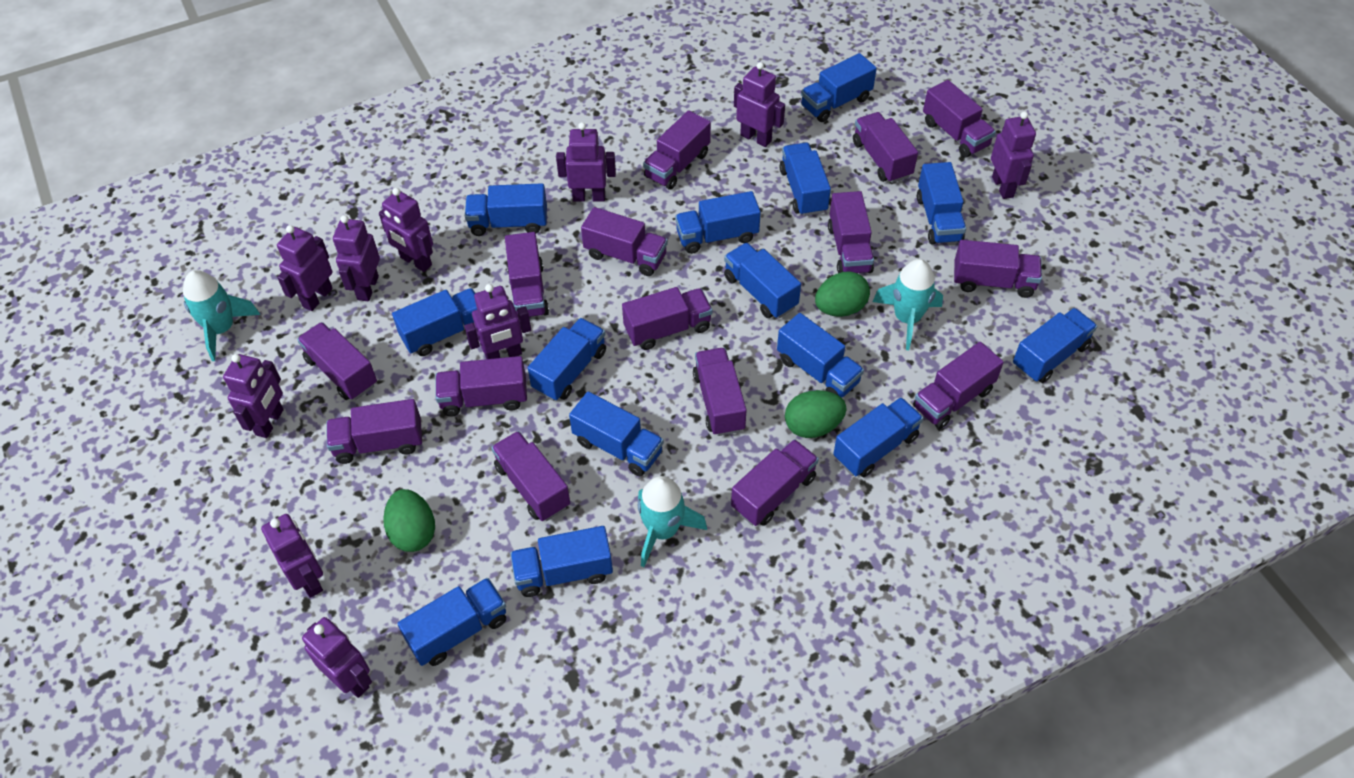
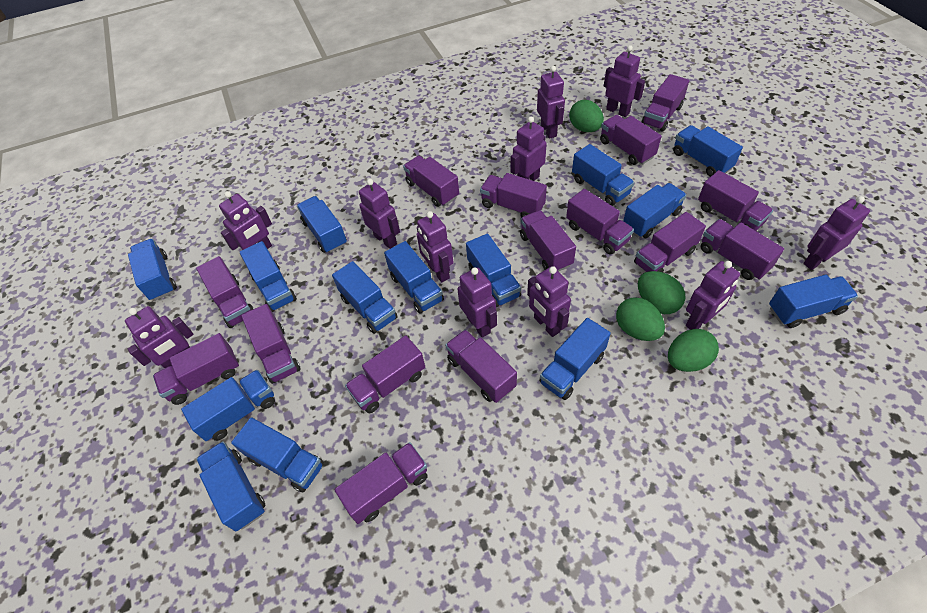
green egg: 3 -> 4
purple robot: 10 -> 11
turquoise rocket: 3 -> 0

